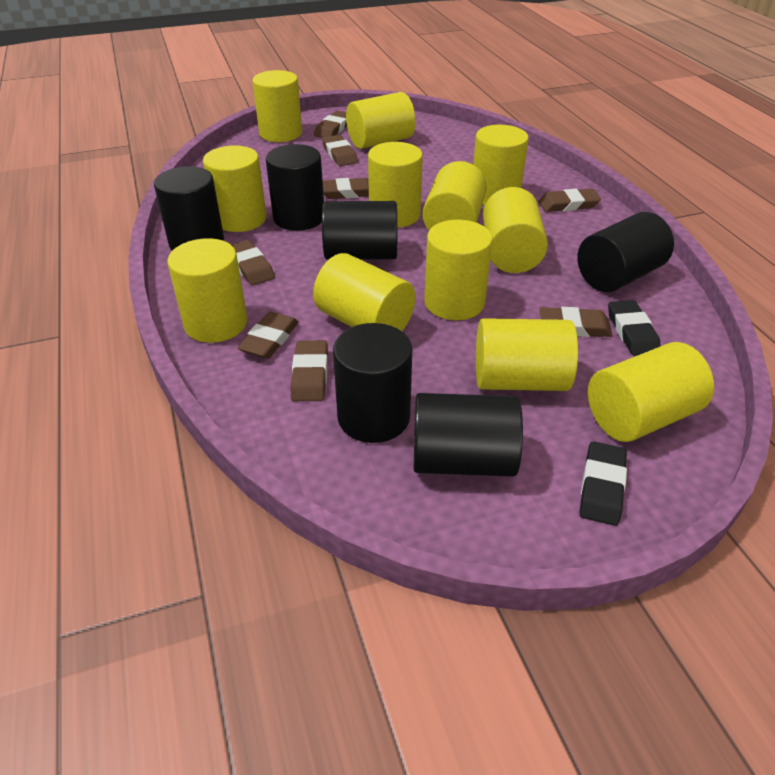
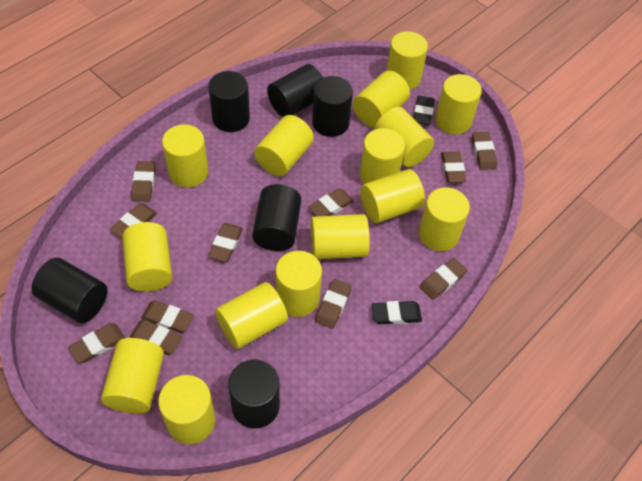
brown eraser: 8 -> 11
yellow cylinder: 12 -> 15

